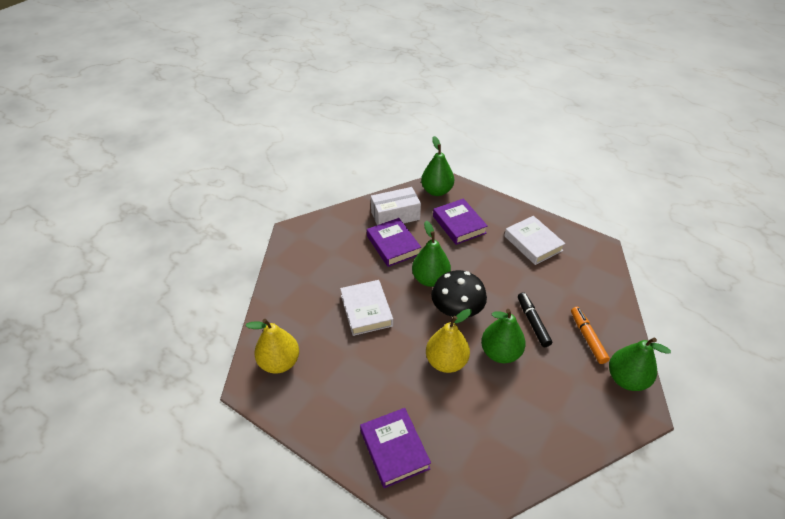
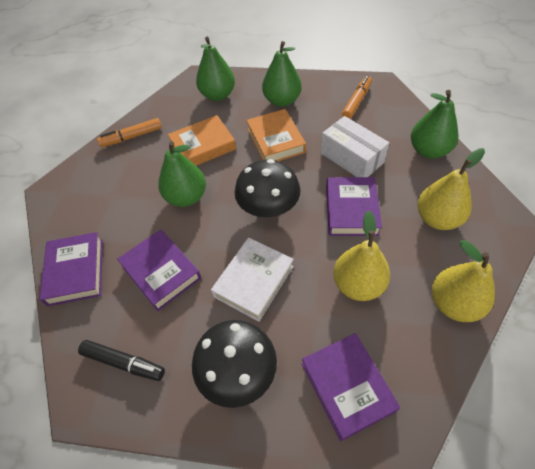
black mushroom: 1 -> 2
orange book: 0 -> 2
orange marker: 1 -> 2
purple book: 3 -> 4
white book: 2 -> 1
yellow pear: 2 -> 3

